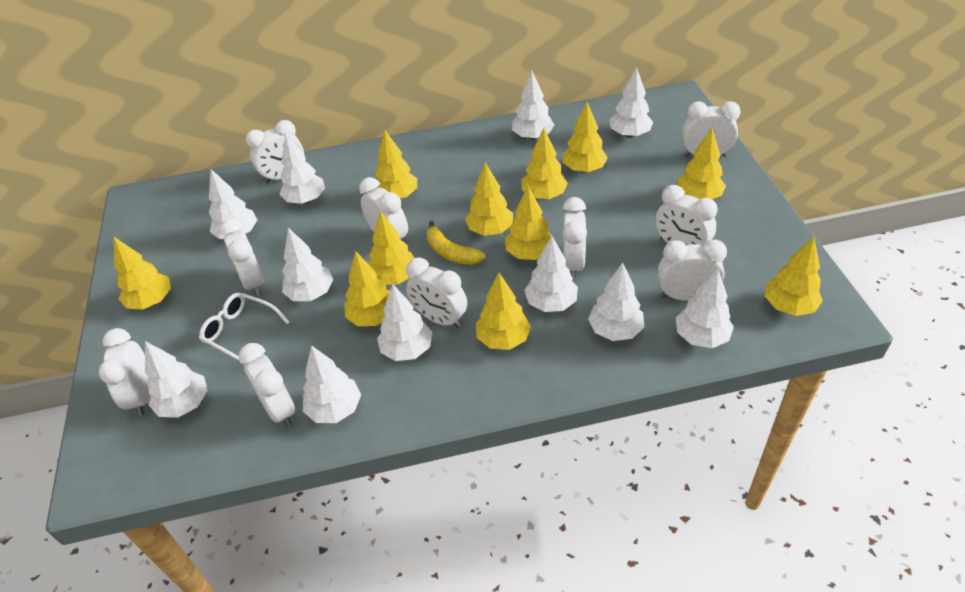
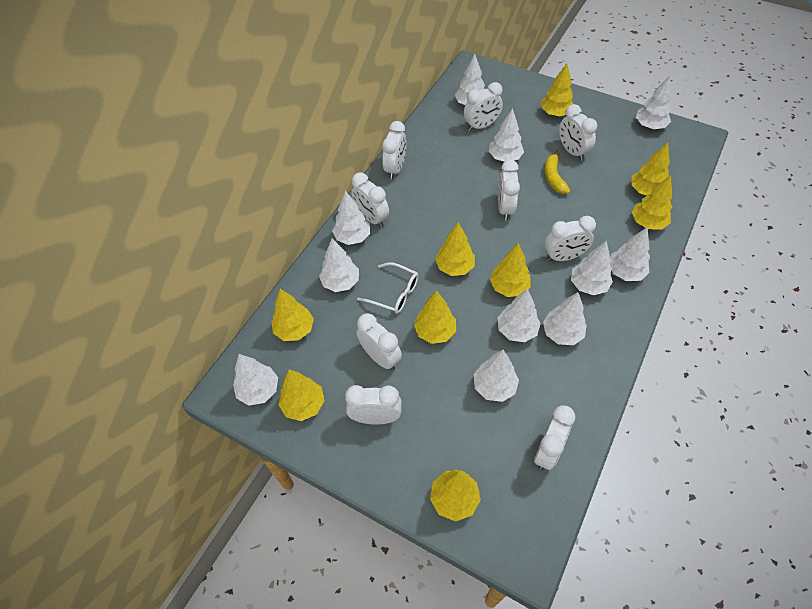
white clock: 10 -> 9
yellow tree: 11 -> 9

